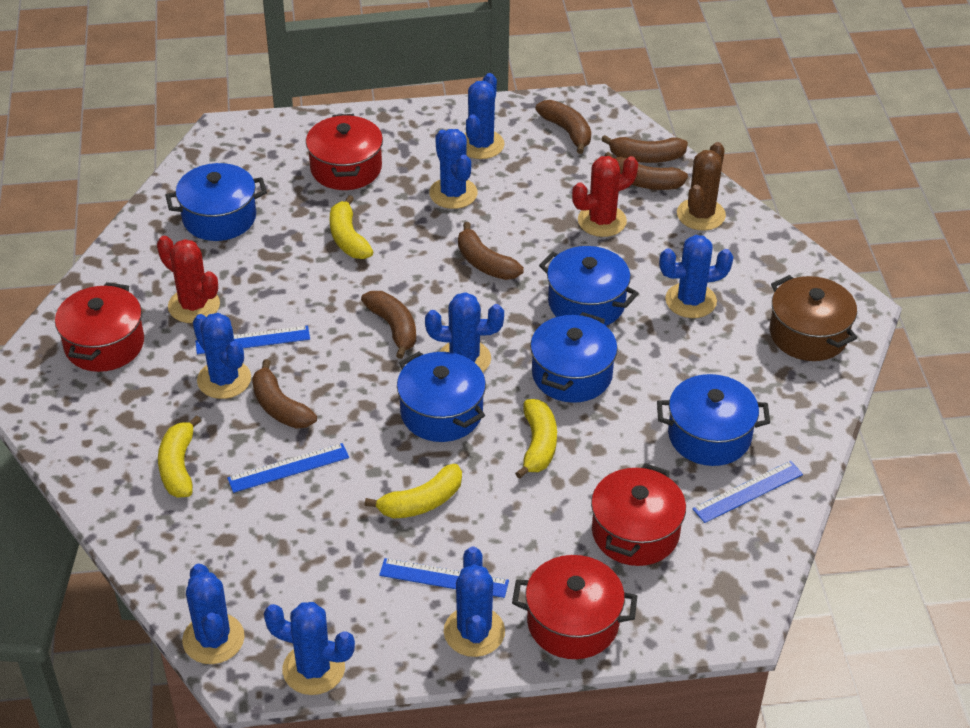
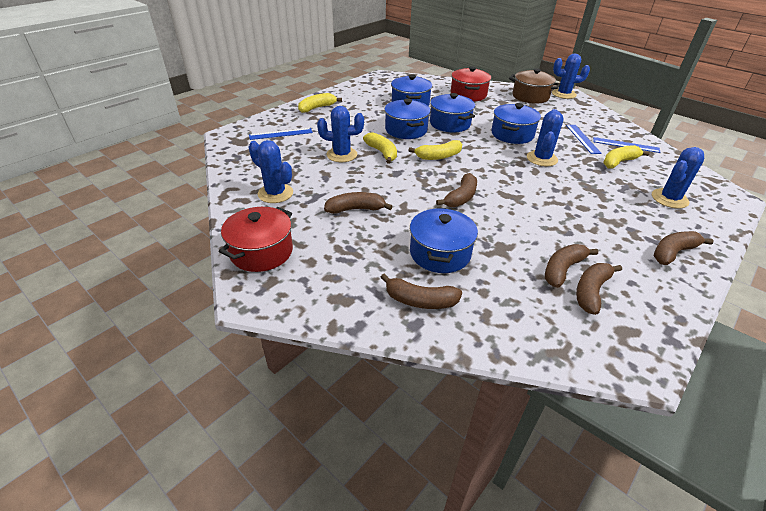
blue cactus: 8 -> 5
blue ruler: 4 -> 3
brown cactus: 1 -> 0
red cactus: 2 -> 0
red pot: 4 -> 2

